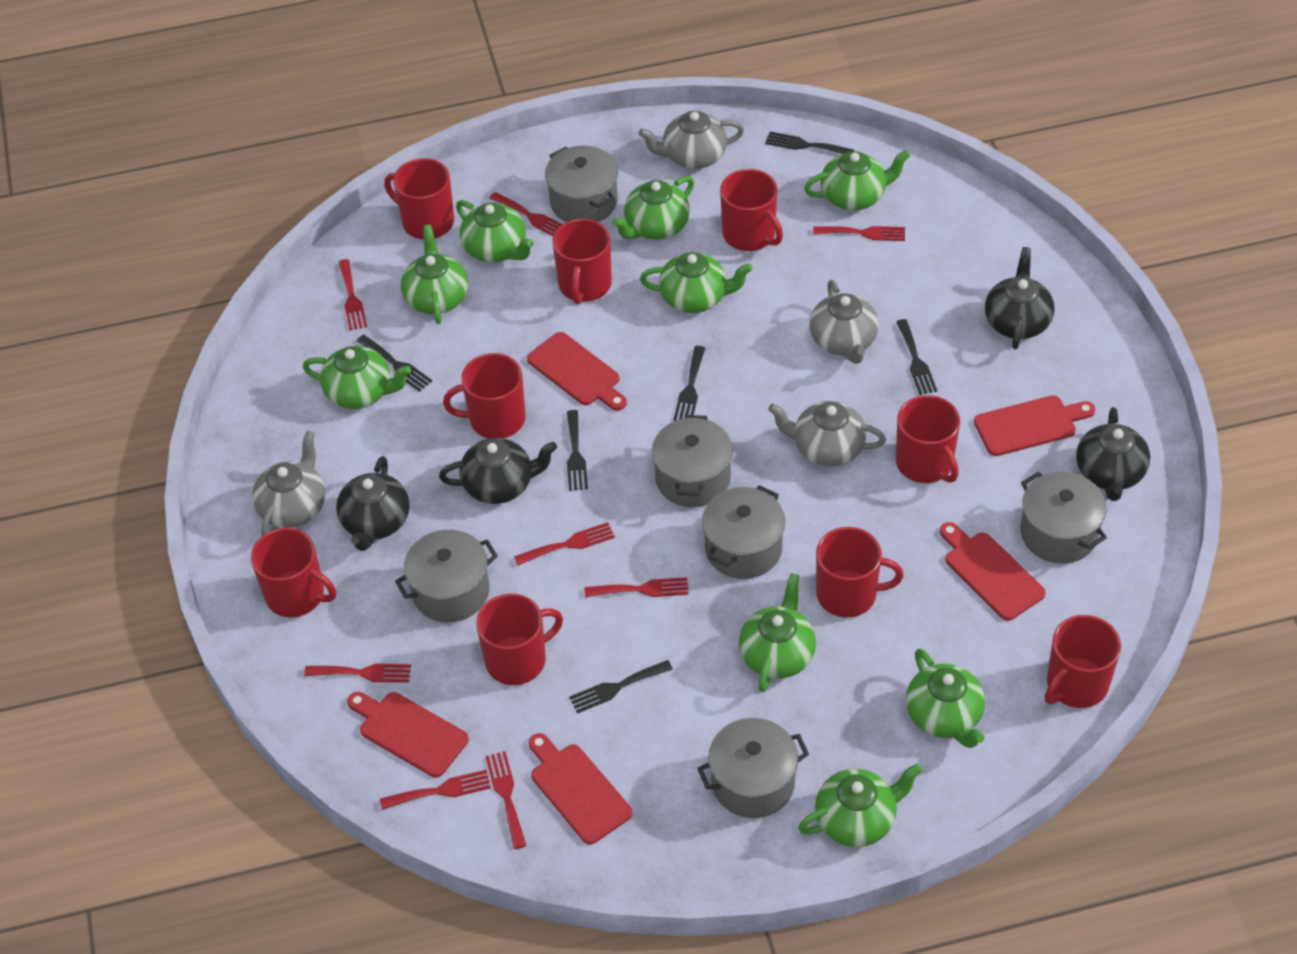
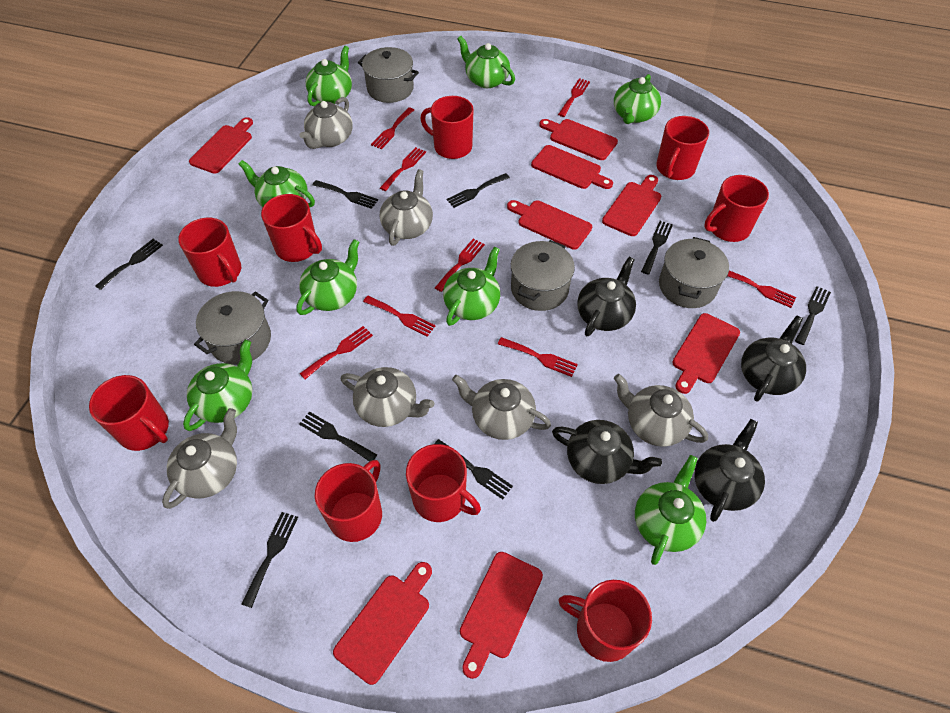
black fork: 6 -> 8
green teapot: 9 -> 8
grey pot: 6 -> 4
grey teapot: 4 -> 6
red cutting board: 5 -> 8

